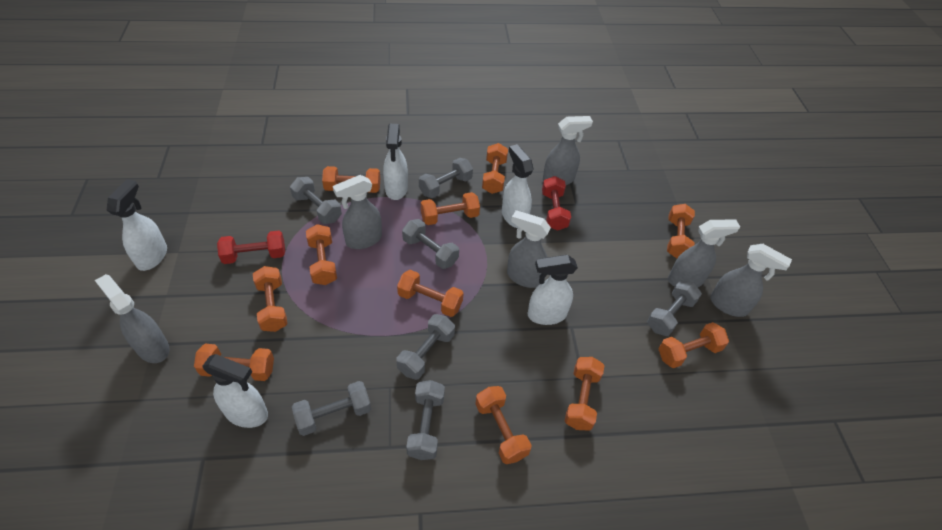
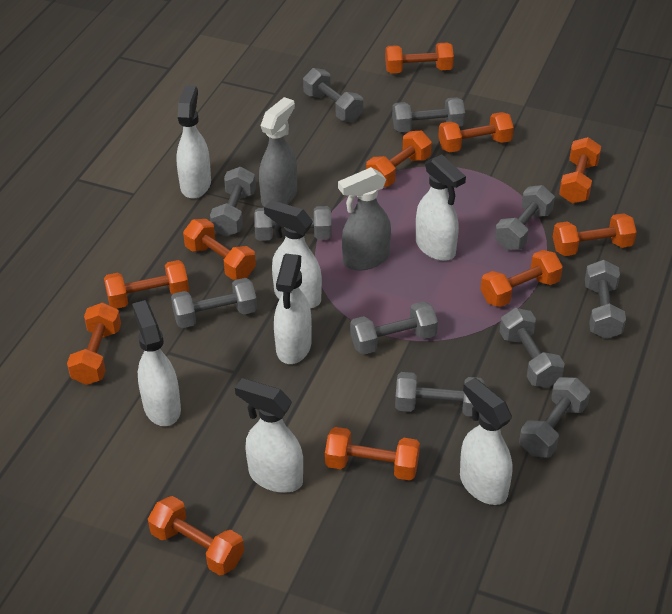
grey dumbbell: 7 -> 11
grey spray bottle: 6 -> 2
red dumbbell: 2 -> 0
white spray bottle: 5 -> 7

